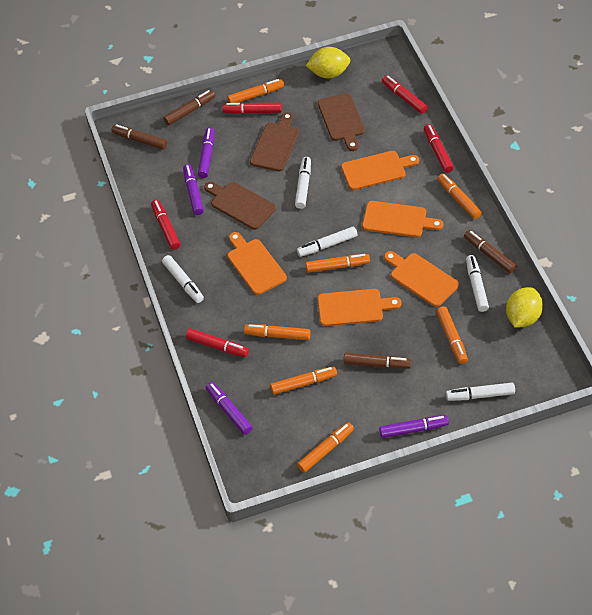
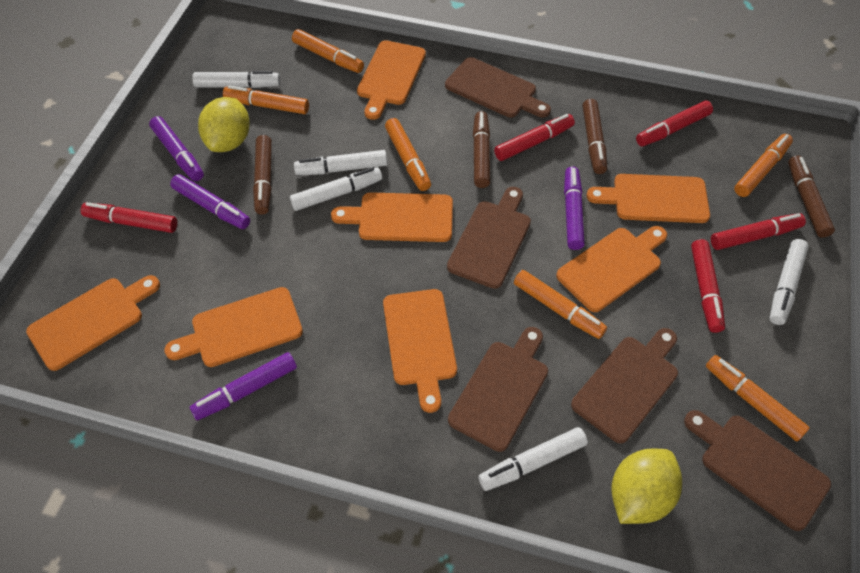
brown cutting board: 3 -> 5
orange cutting board: 5 -> 7
orange marker: 7 -> 6

